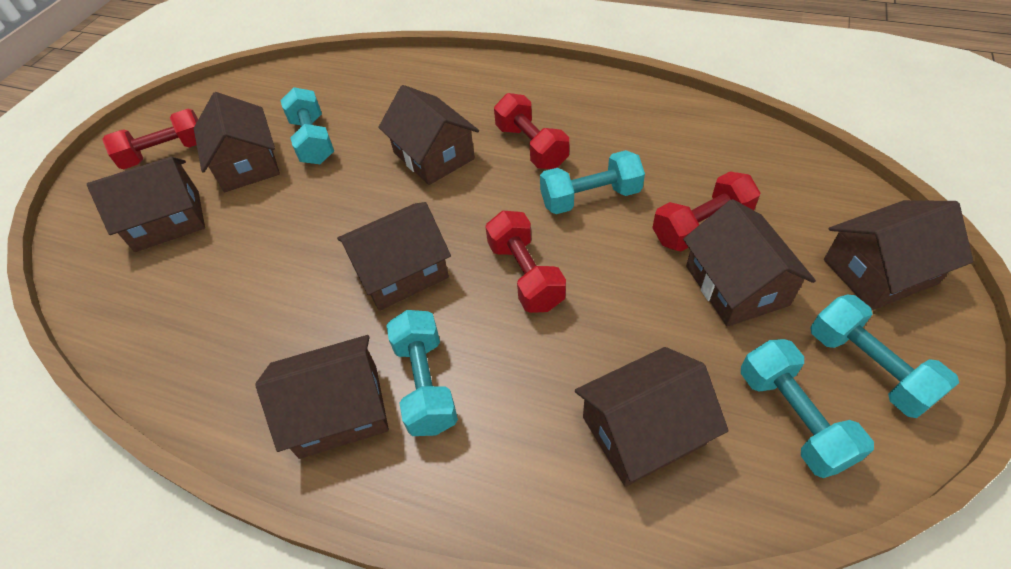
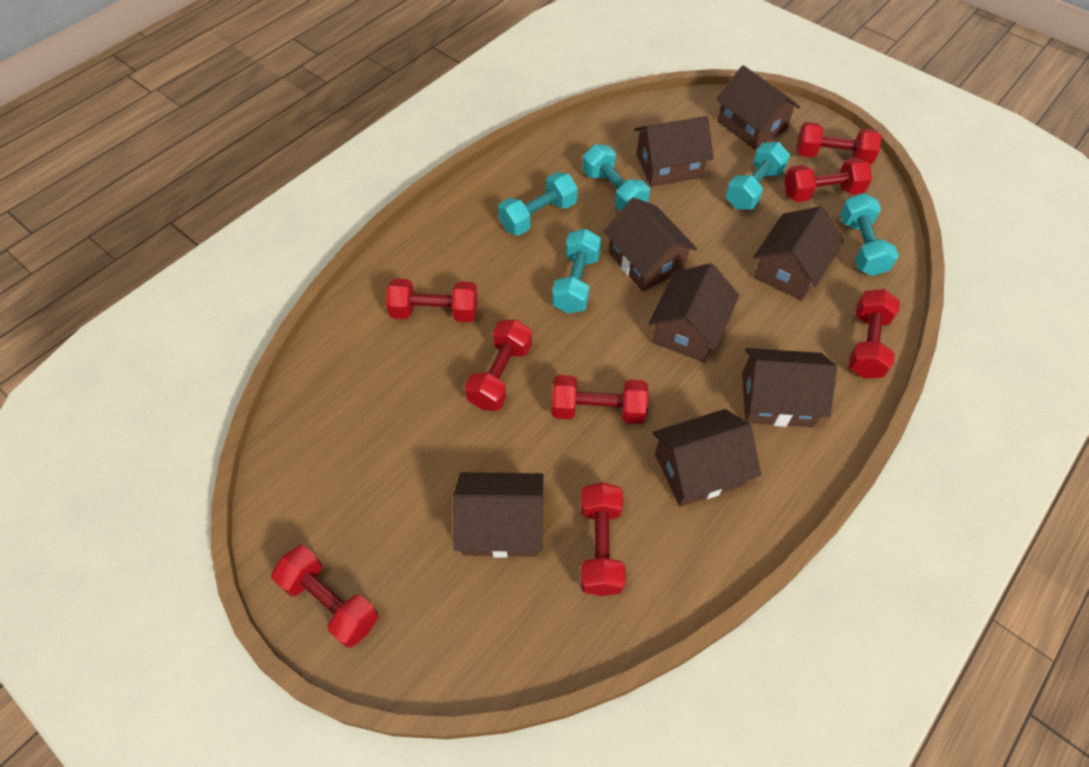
red dumbbell: 4 -> 8

